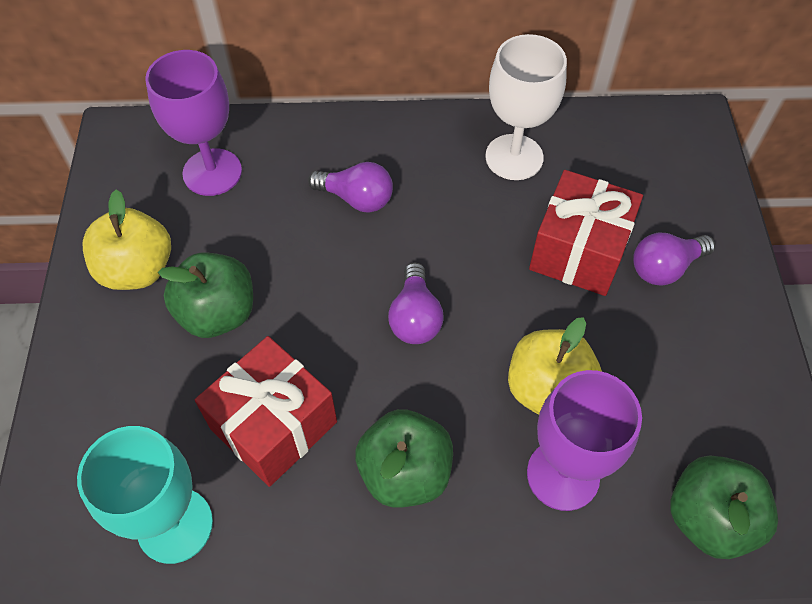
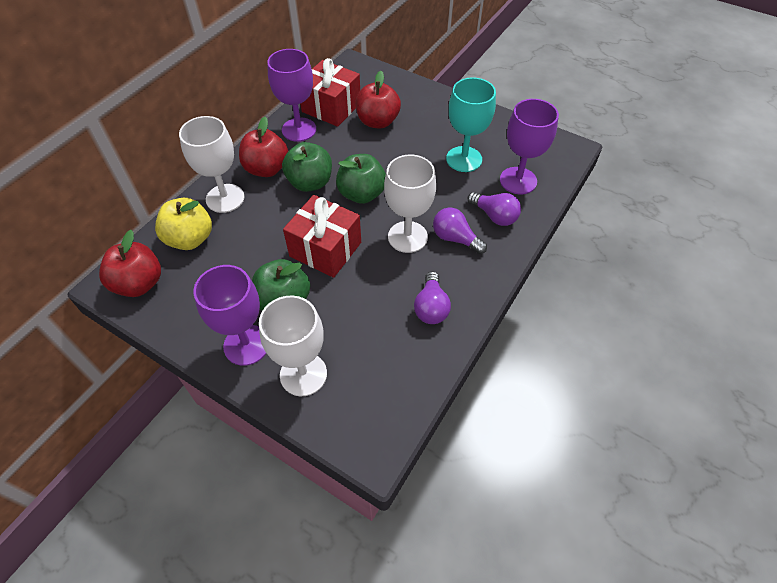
purple goblet: 2 -> 3
red apple: 0 -> 3
white goblet: 1 -> 3
yellow apple: 2 -> 1

